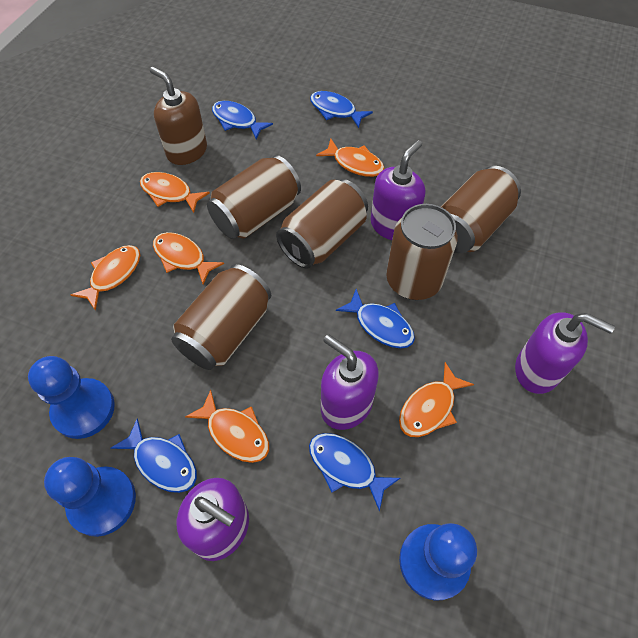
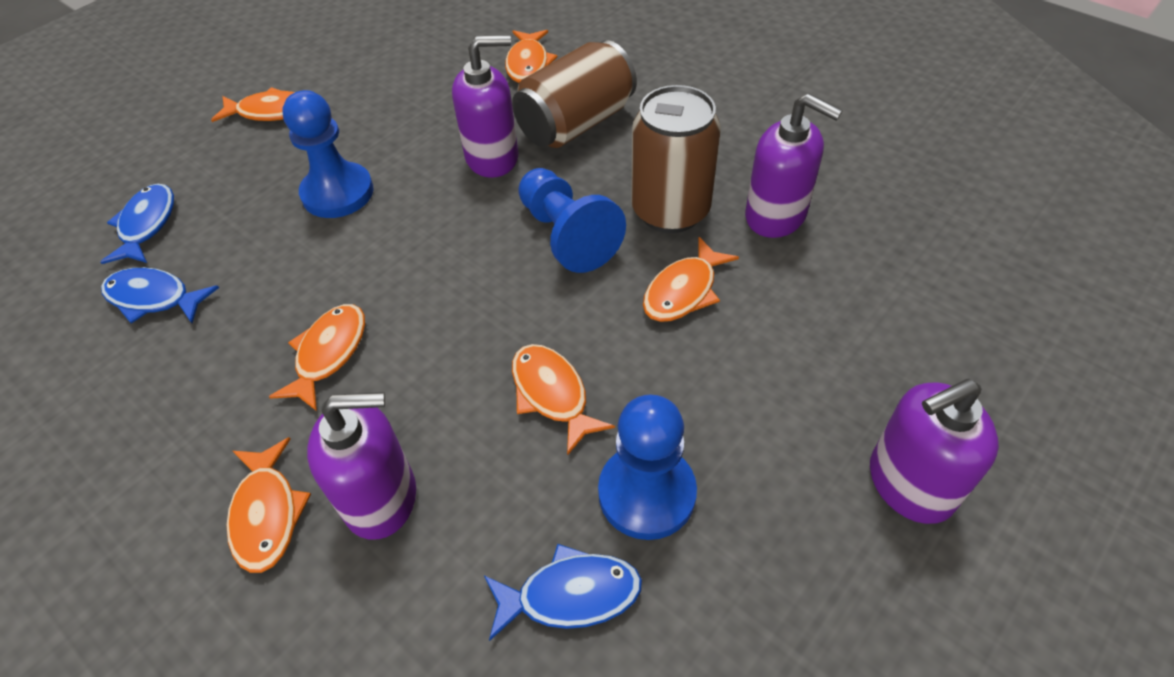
blue fish: 5 -> 3
brown can: 5 -> 2
brown soap dispenser: 1 -> 0

